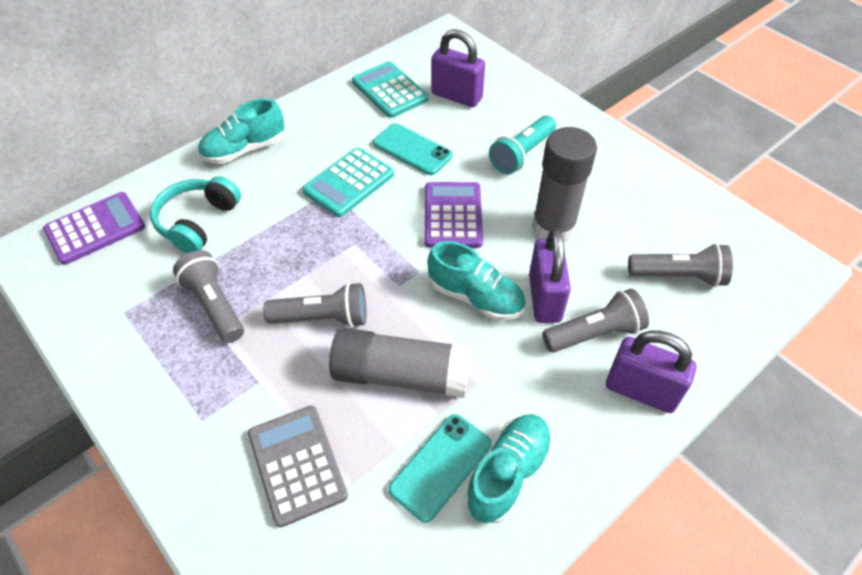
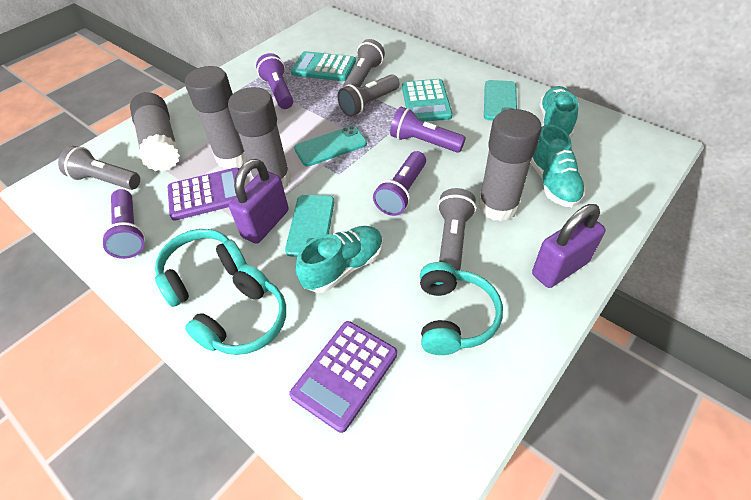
grey calculator: 1 -> 0
grey glue stick: 2 -> 4
purple flashlight: 0 -> 4
purple padlock: 3 -> 2
turquoise flashlight: 1 -> 0
turquoise headphones: 1 -> 3
turquoise phone: 2 -> 3

